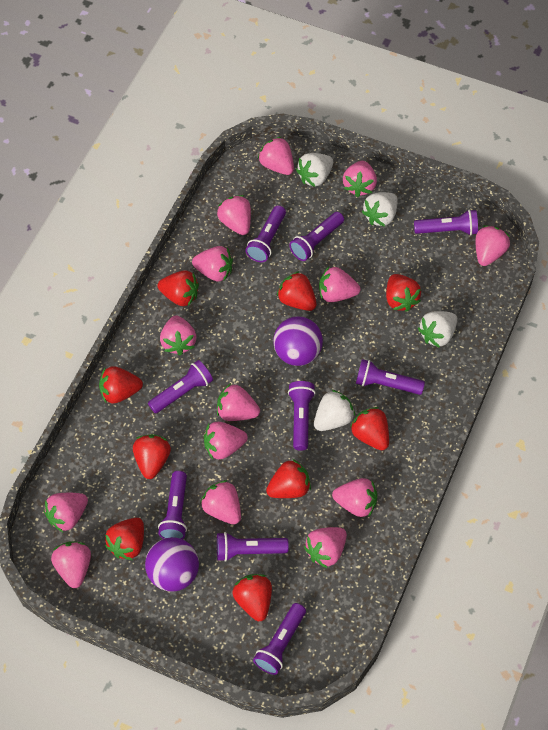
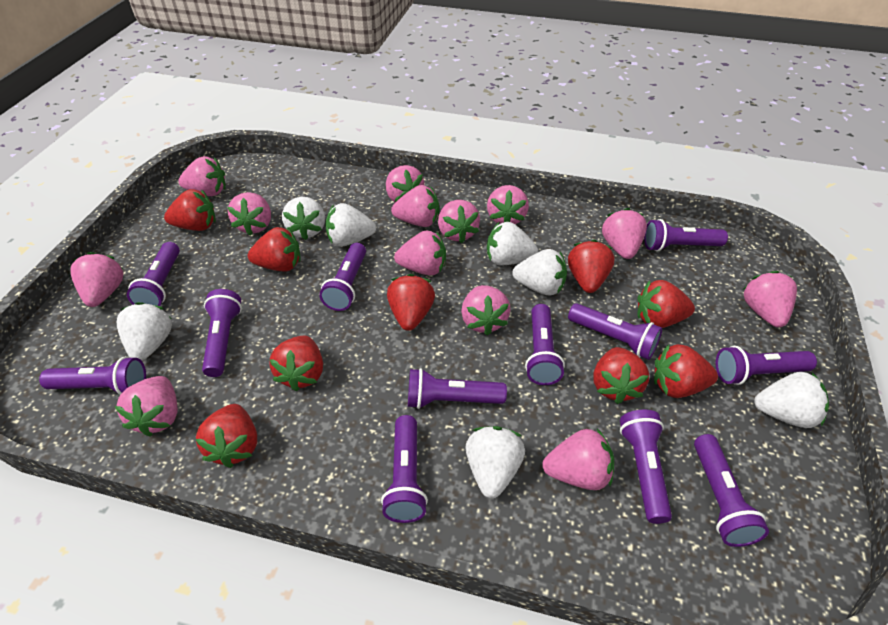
pink strawberry: 14 -> 13
purple ball: 2 -> 0
purple flashlight: 9 -> 12
white strawberry: 4 -> 7

